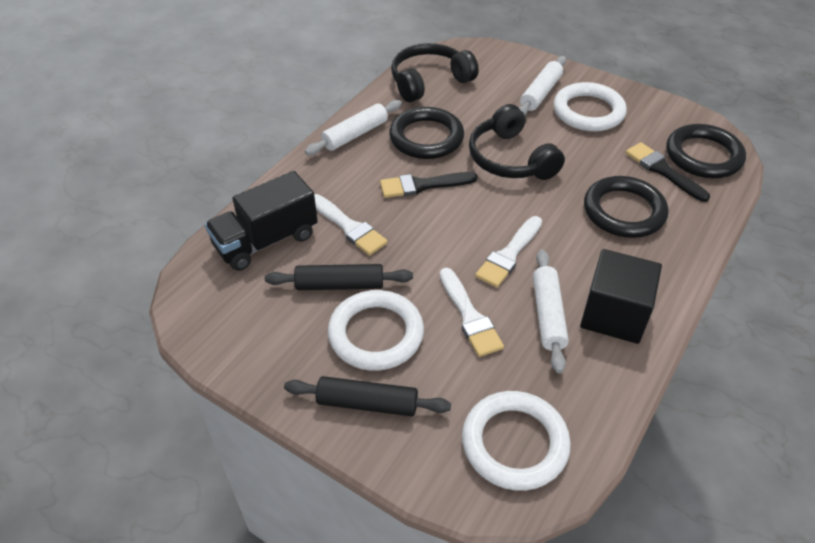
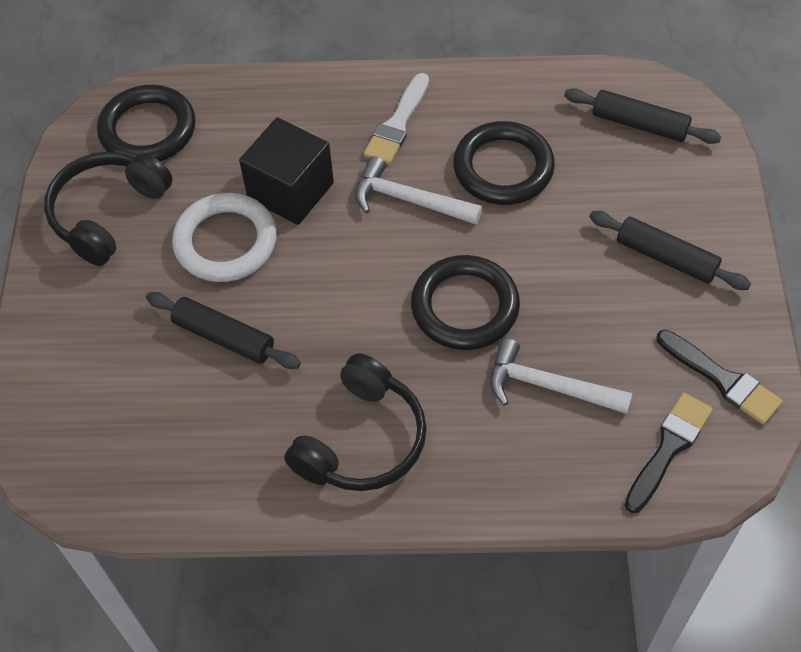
black rolling pin: 2 -> 3
black truck: 1 -> 0
white brush: 3 -> 1
white hammer: 0 -> 2
white ring: 3 -> 1
white rolling pin: 3 -> 0

